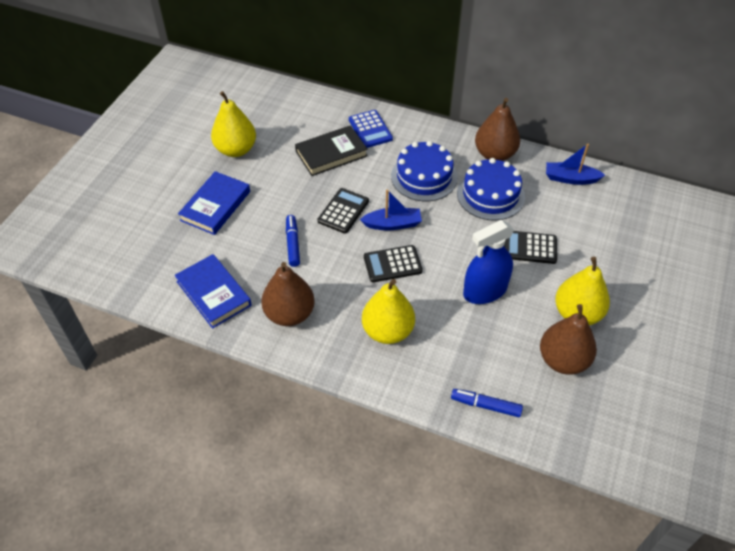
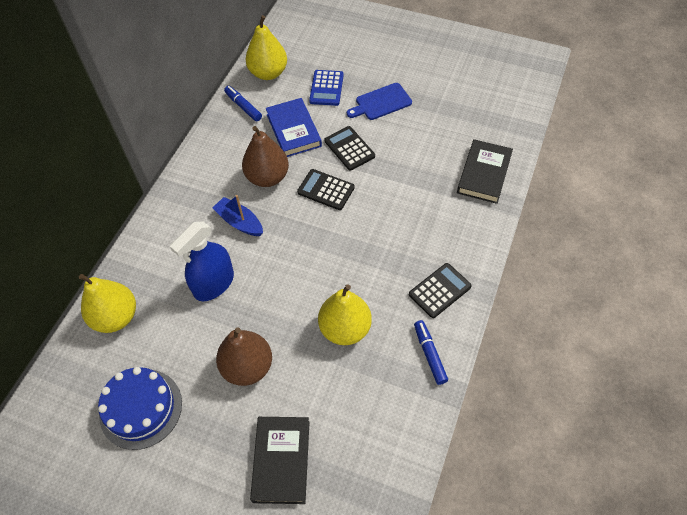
black book: 1 -> 2
blue boat: 2 -> 1
blue book: 2 -> 1
blue cake: 2 -> 1
blue cutting board: 0 -> 1
brown pear: 3 -> 2

